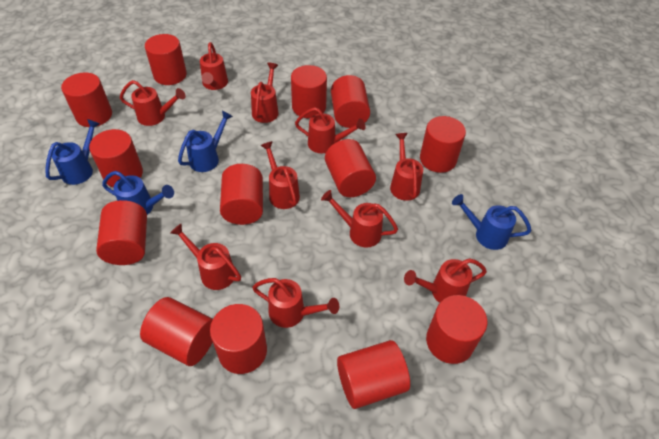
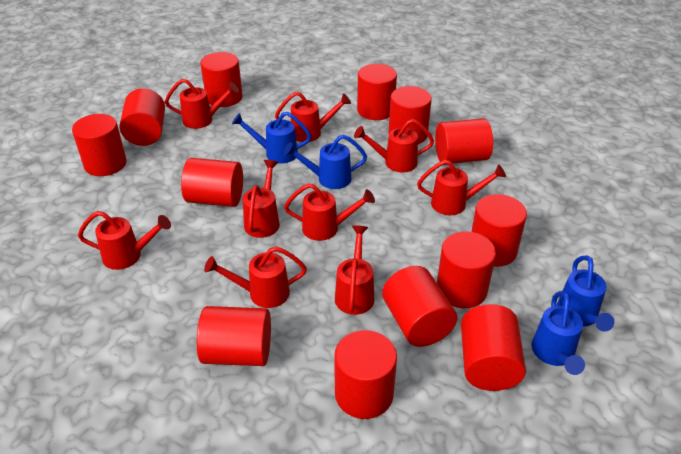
red watering can: 10 -> 9

